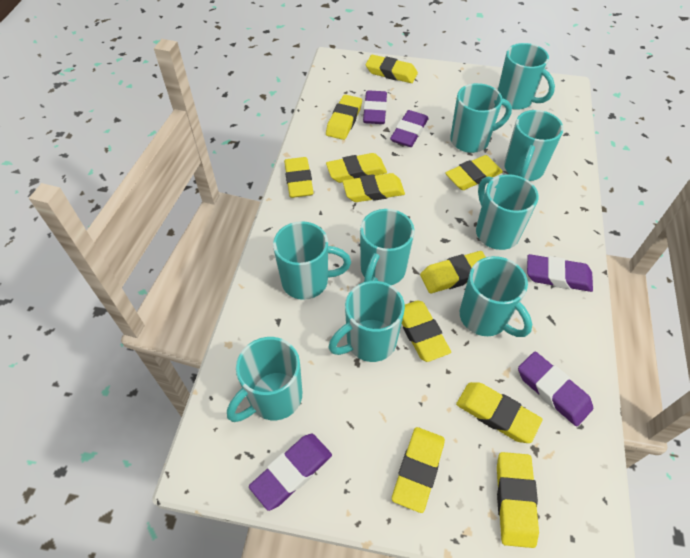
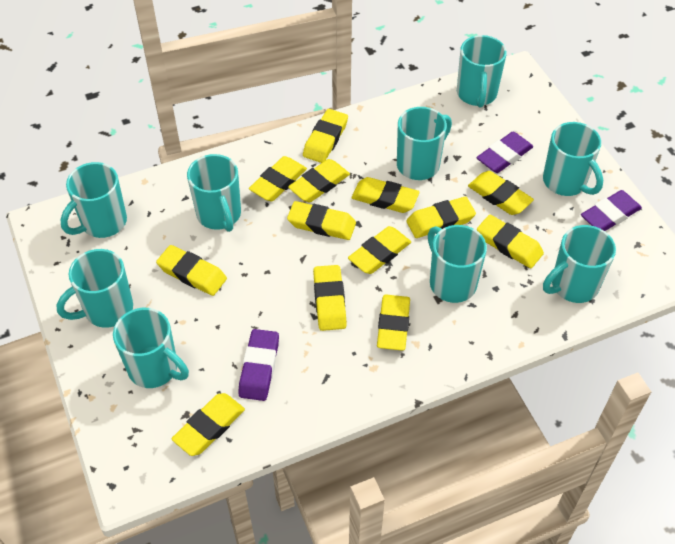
purple eraser: 5 -> 3
yellow eraser: 11 -> 13

